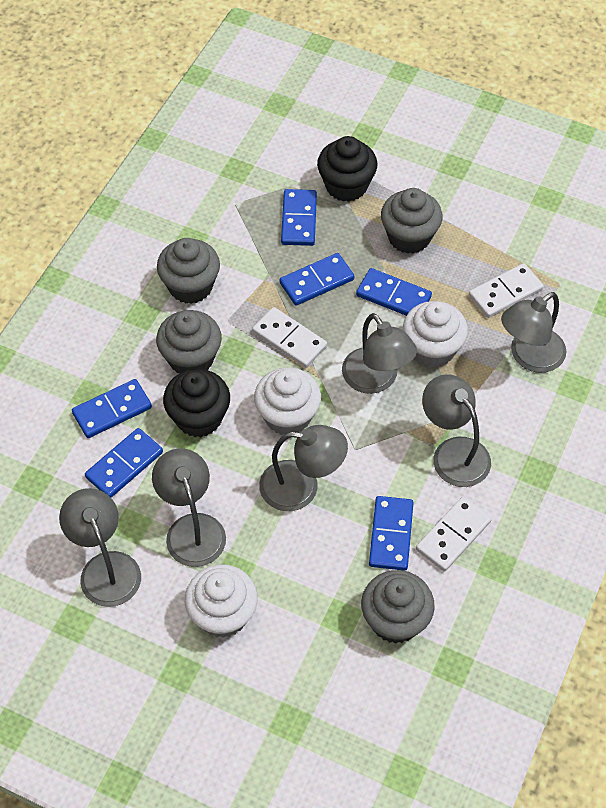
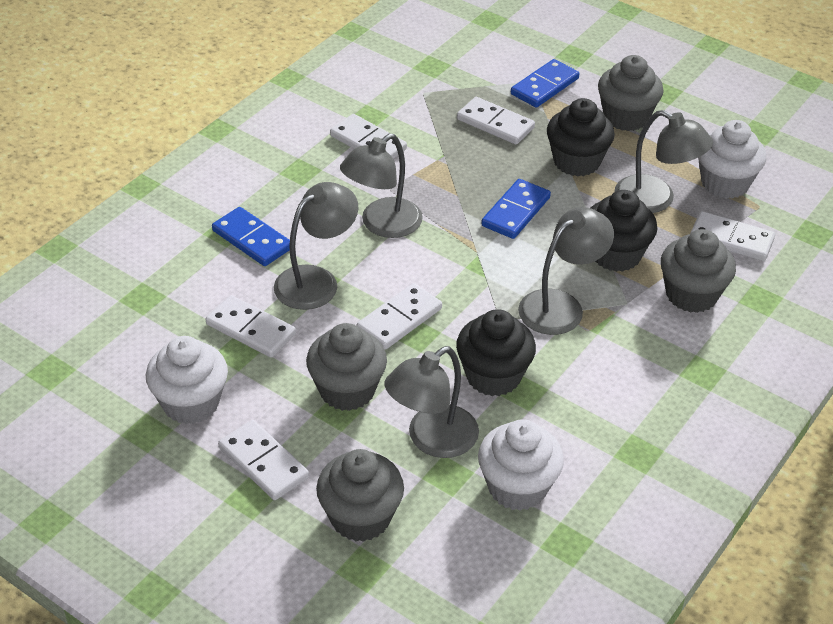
black cupcake: 2 -> 3
blue domino: 6 -> 3
grey lamp: 6 -> 5
white domino: 3 -> 6

